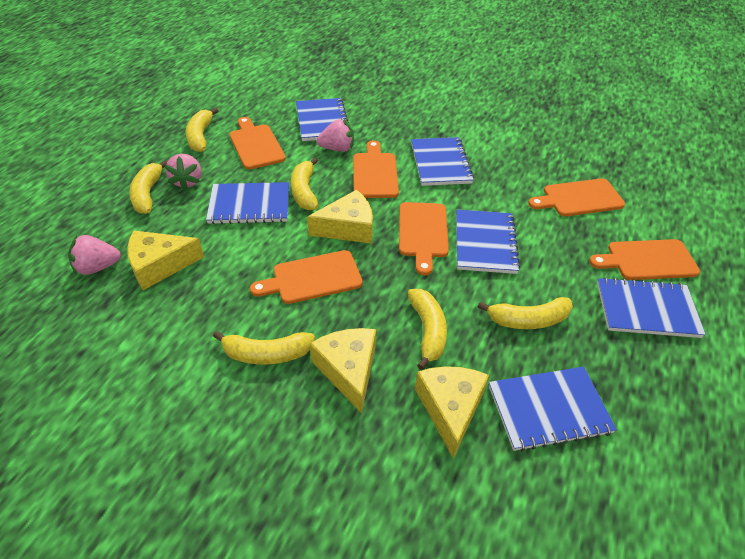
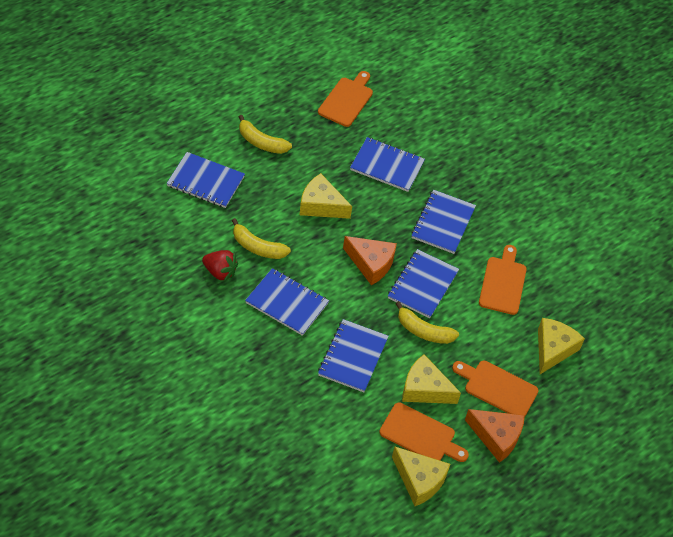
orange cheese: 0 -> 2
orange cutting board: 6 -> 4
pink strawberry: 3 -> 0
red strawberry: 0 -> 1
yellow banana: 6 -> 3

